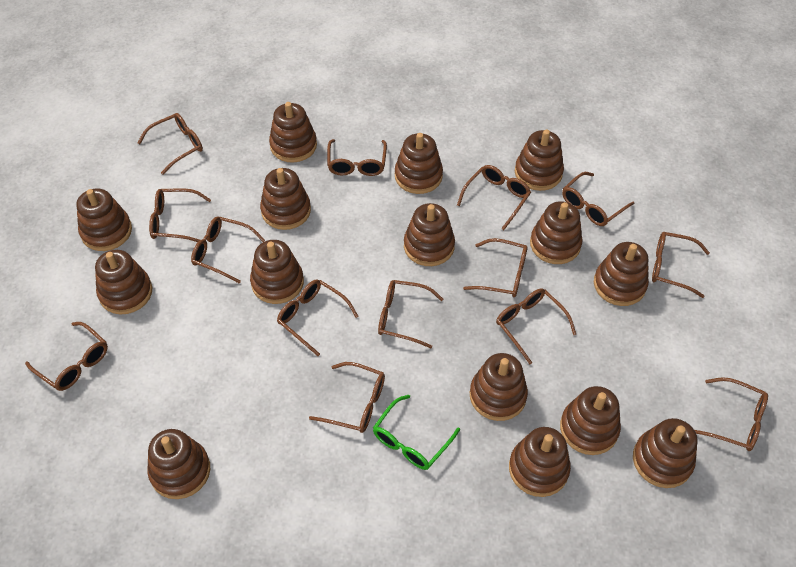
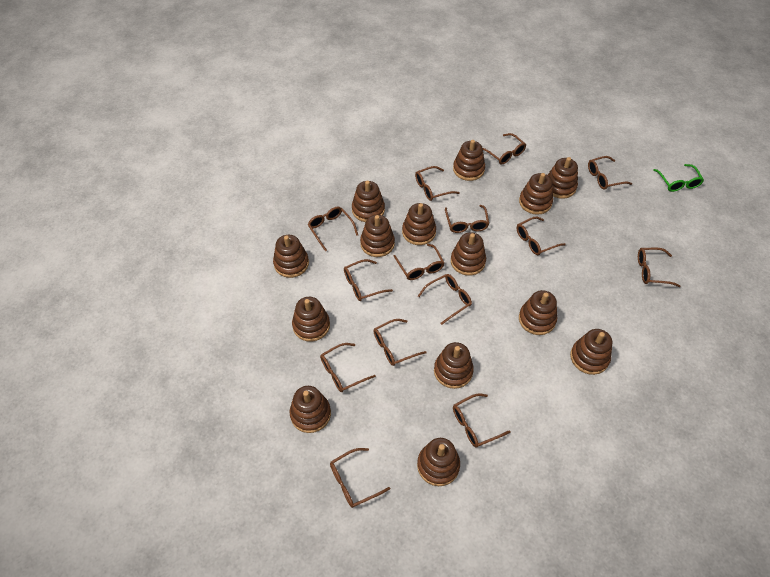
brown stacking toy: 15 -> 14

